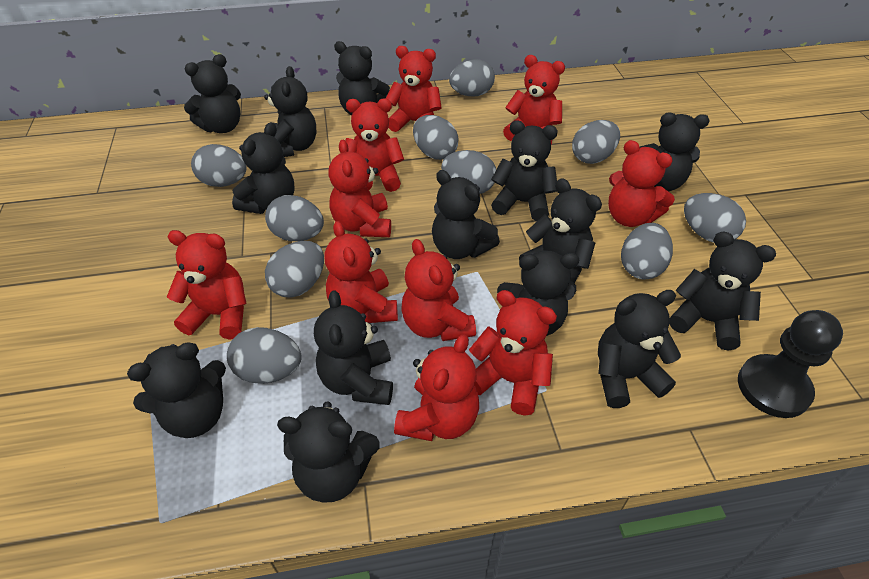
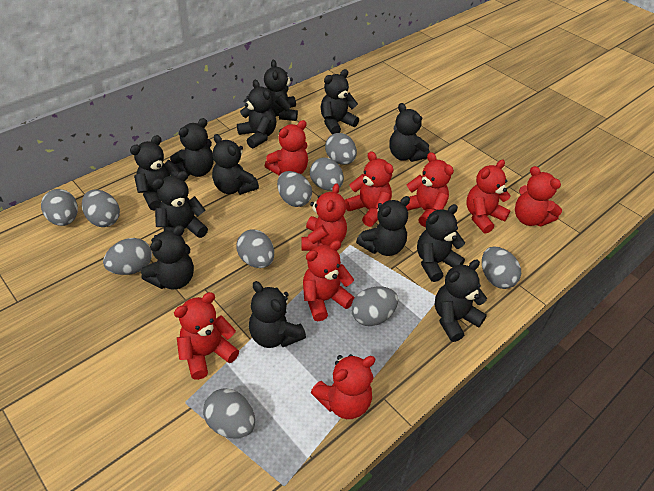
black pawn: 1 -> 0
black teddy bear: 14 -> 13
red teddy bear: 10 -> 9

